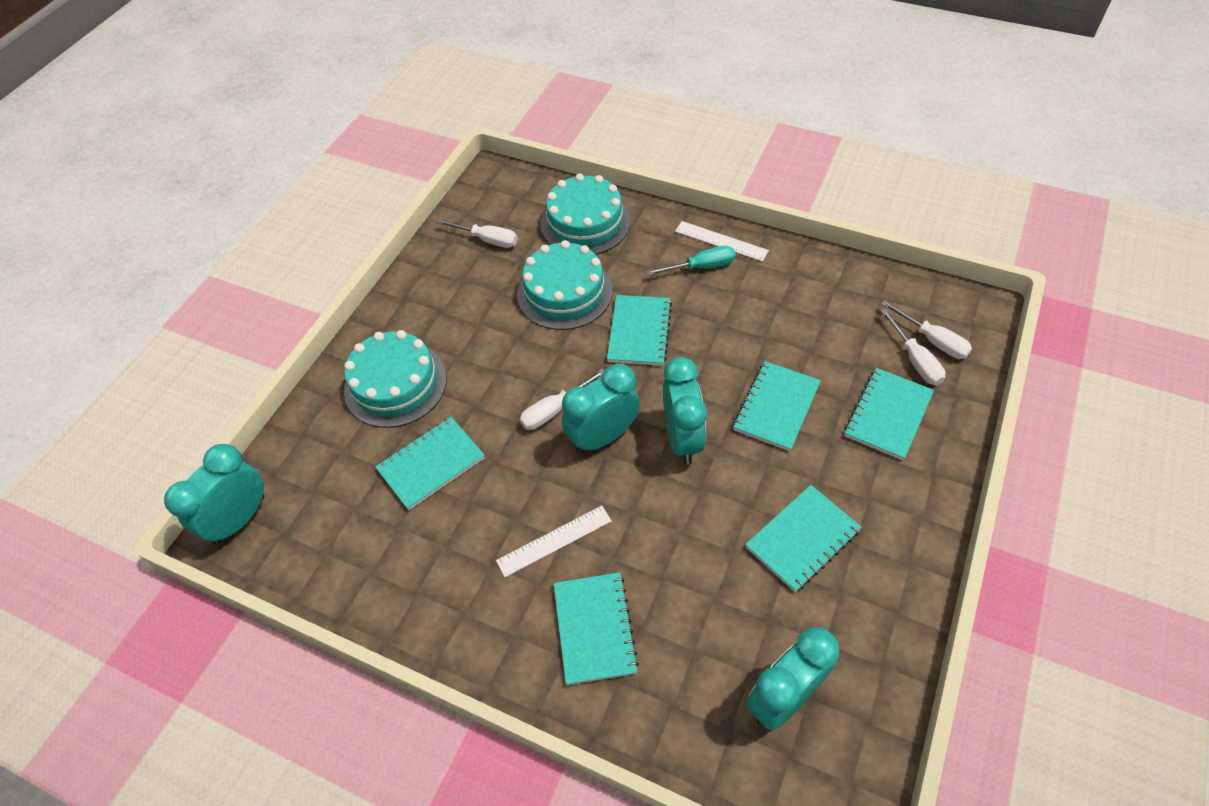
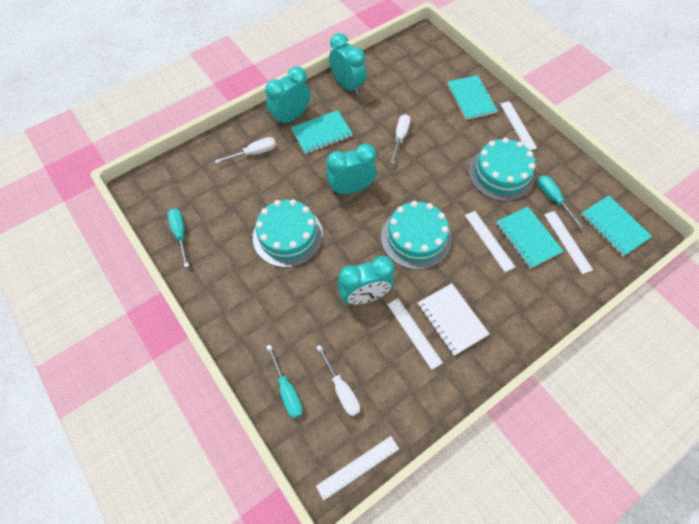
turquoise notebook: 6 -> 4
turquoise screwdriver: 1 -> 3
white notebook: 0 -> 1
white ruler: 2 -> 5
white screwdriver: 4 -> 3

